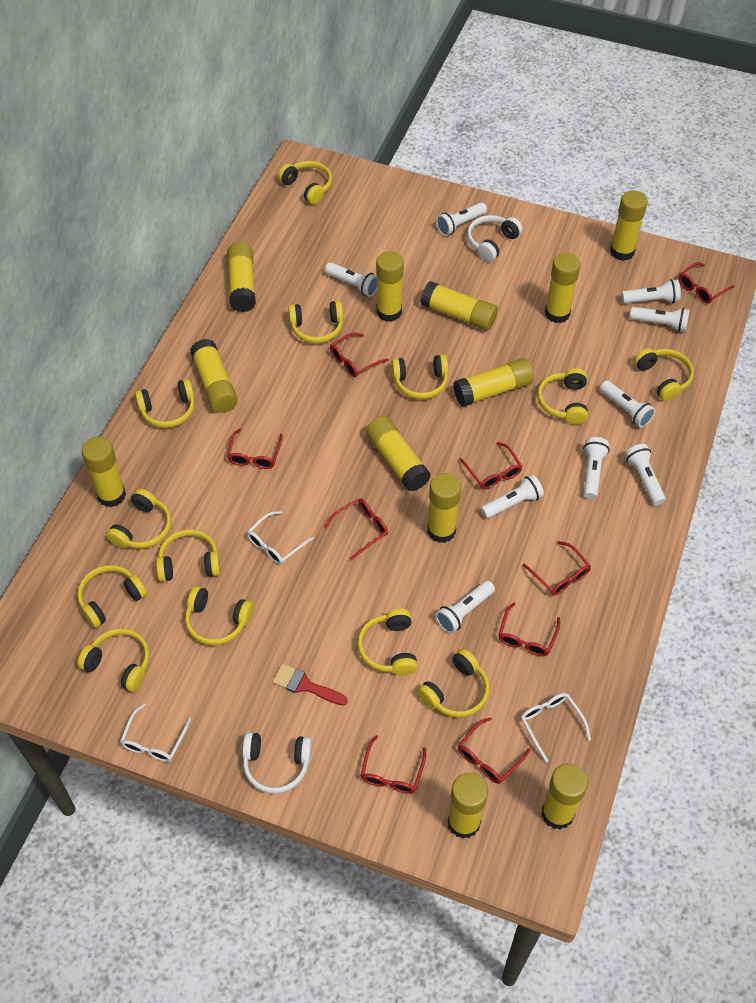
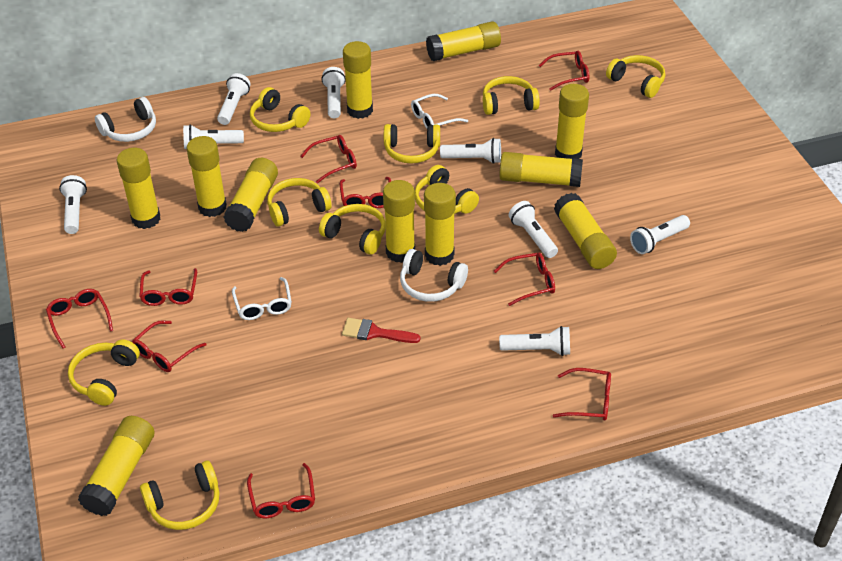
white flashlight: 9 -> 8
white glasses: 3 -> 2
yellow glue stick: 12 -> 11
yellow headphones: 13 -> 9

